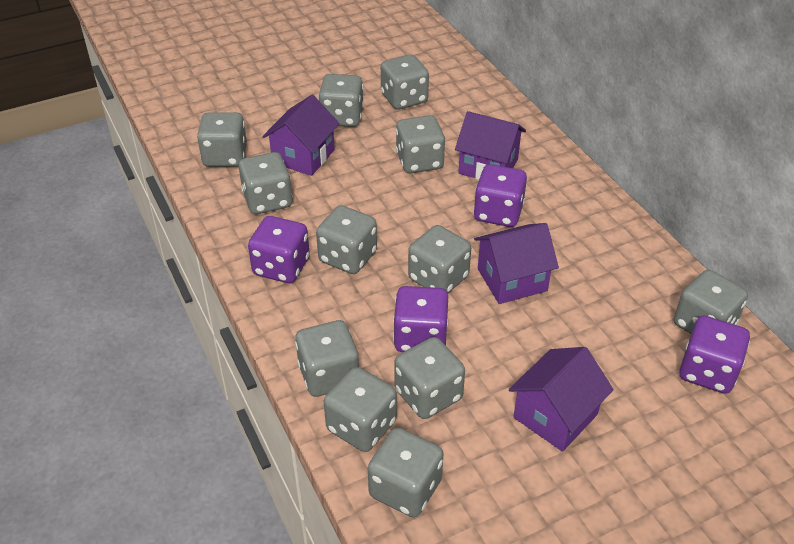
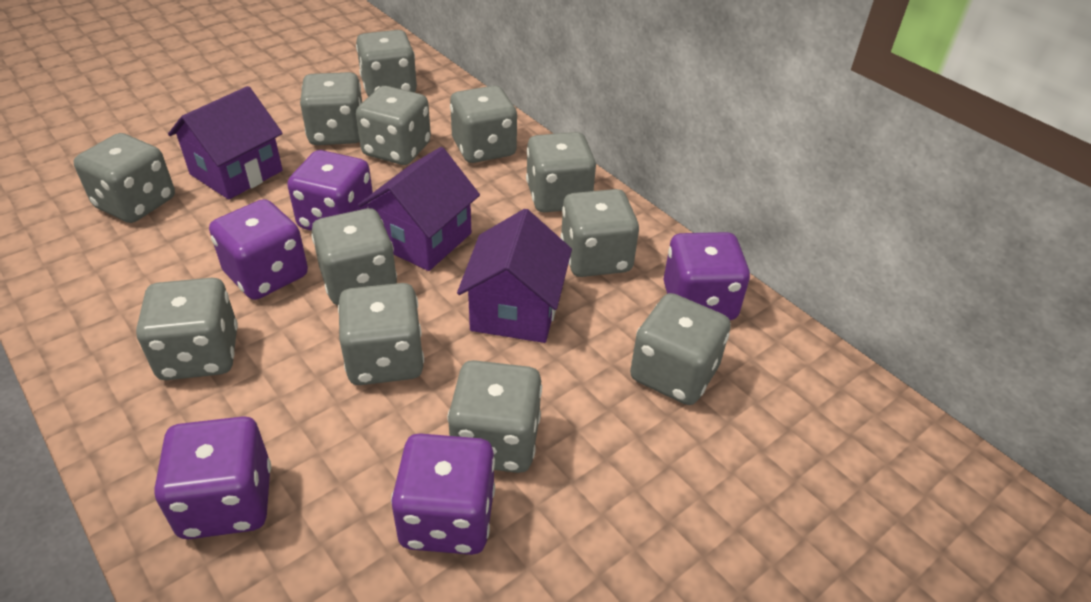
purple dice: 4 -> 5
purple house: 4 -> 3

